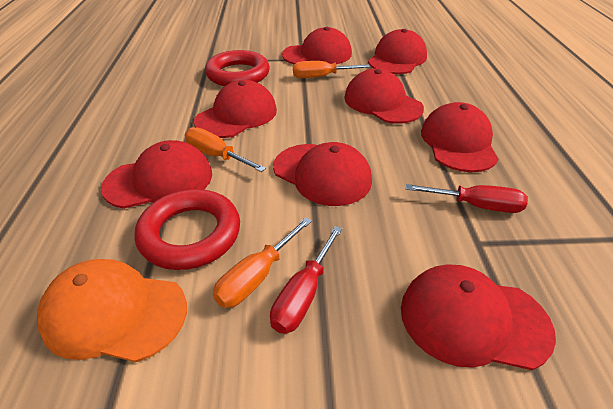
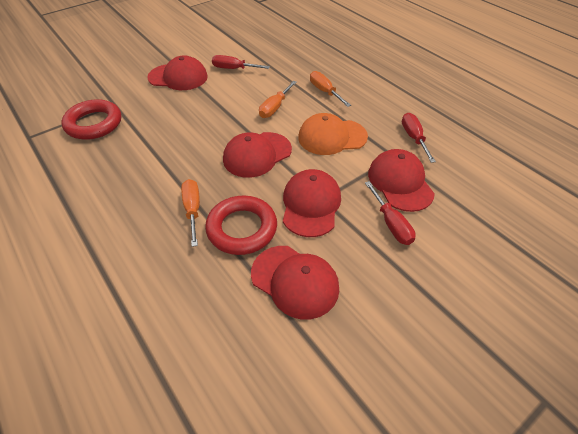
red cap: 8 -> 5
red screwdriver: 2 -> 3

